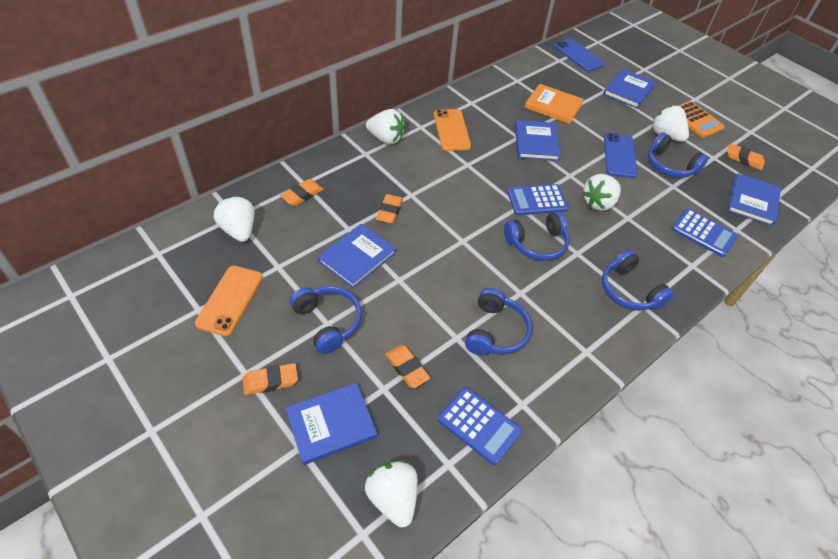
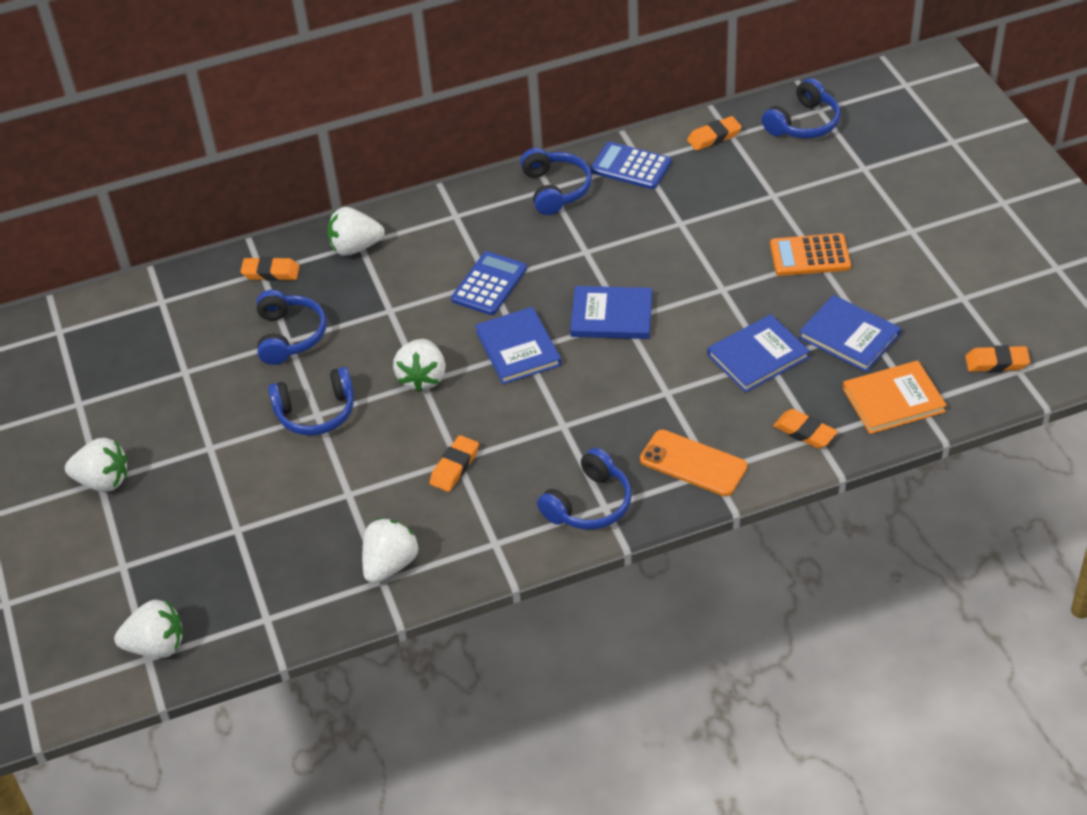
blue book: 5 -> 4
blue calculator: 3 -> 2
blue phone: 2 -> 0
orange phone: 2 -> 1

